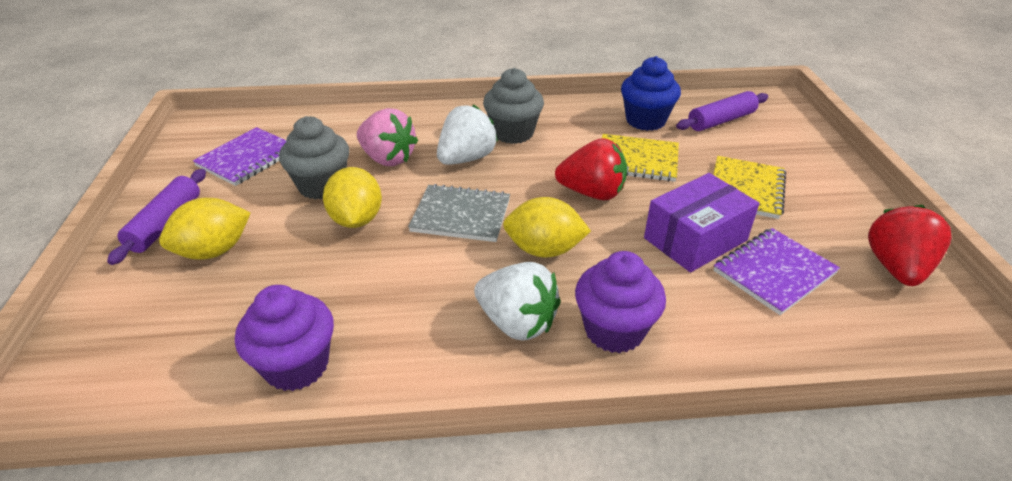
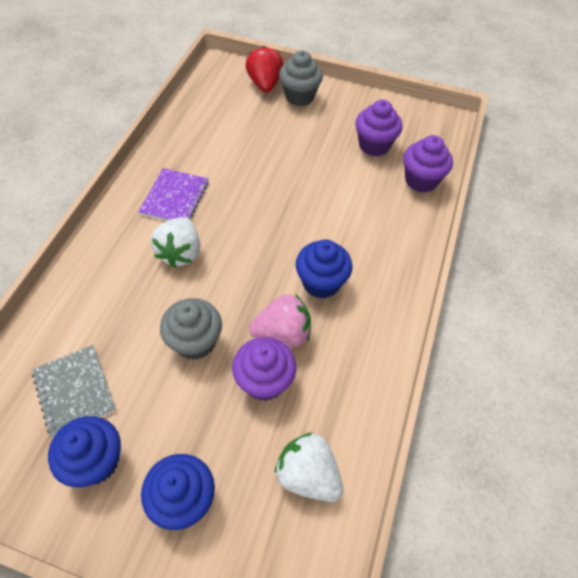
blue cupcake: 1 -> 3
purple box: 1 -> 0
purple cupcake: 2 -> 3
purple notebook: 2 -> 1
purple rolling pin: 2 -> 0
red strawberry: 2 -> 1
yellow lemon: 3 -> 0
yellow notebook: 2 -> 0

